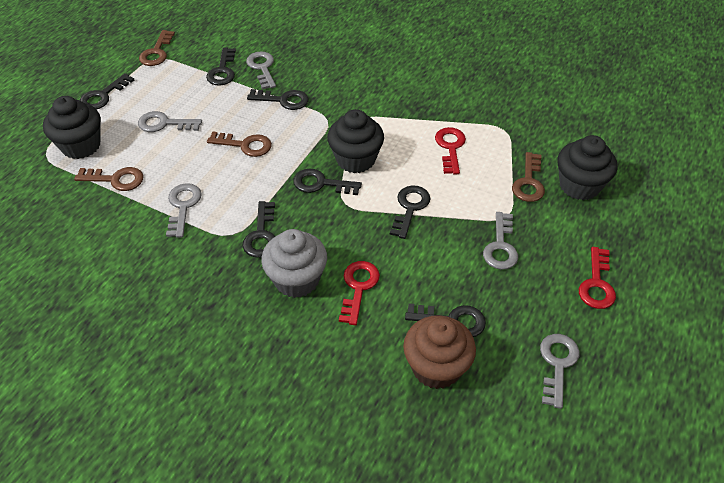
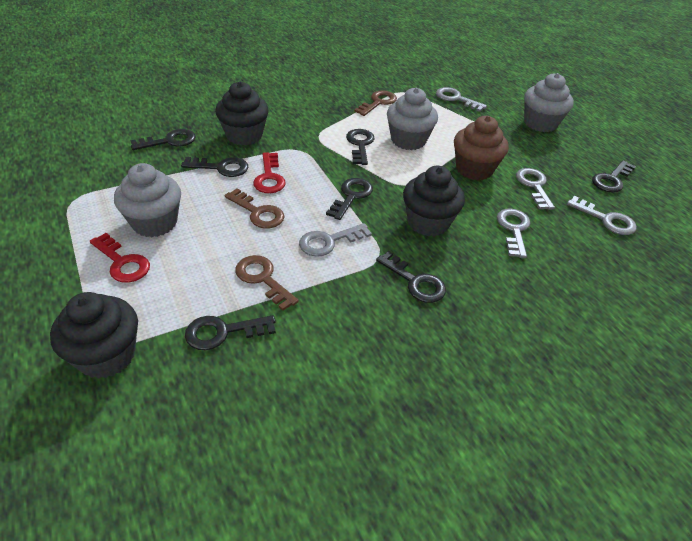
brown key: 4 -> 3
grey cupcake: 1 -> 3
red key: 3 -> 2

